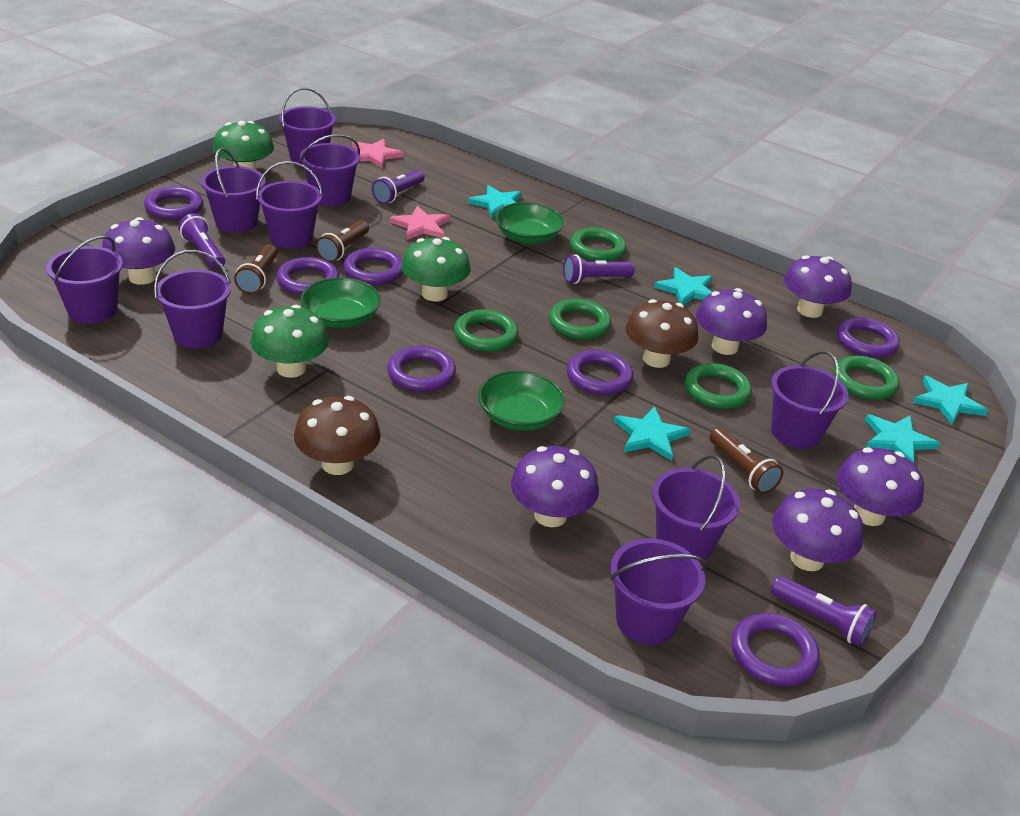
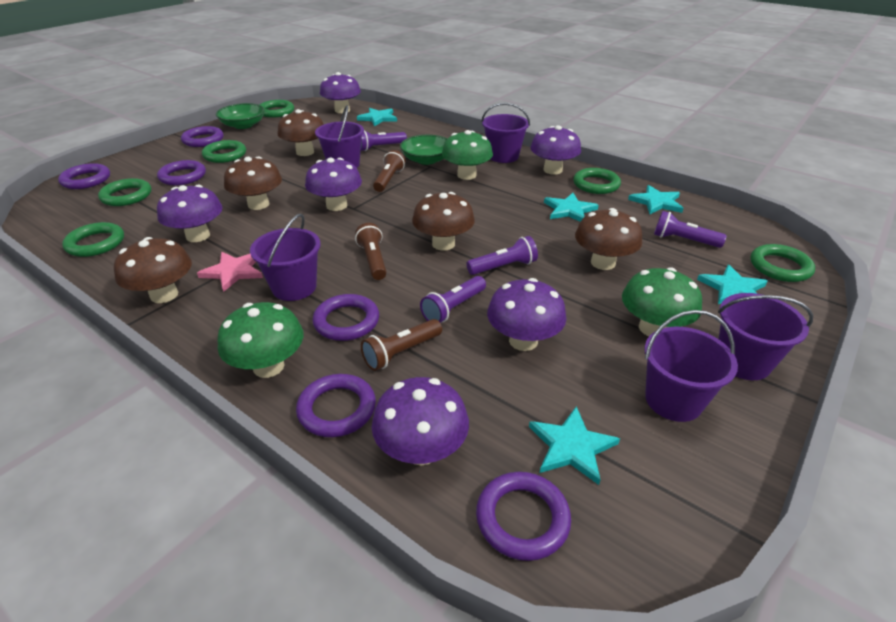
brown mushroom: 2 -> 5
green bowl: 3 -> 2
green ring: 5 -> 6
pink star: 2 -> 1
purple bucket: 9 -> 5
purple ring: 7 -> 6

